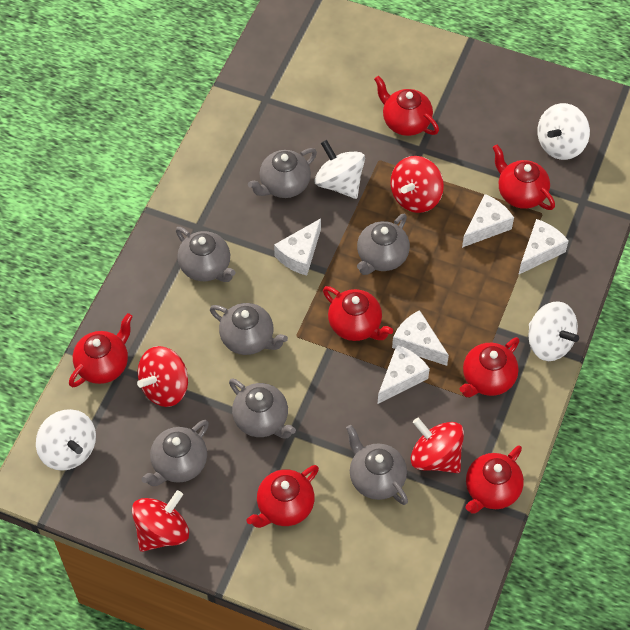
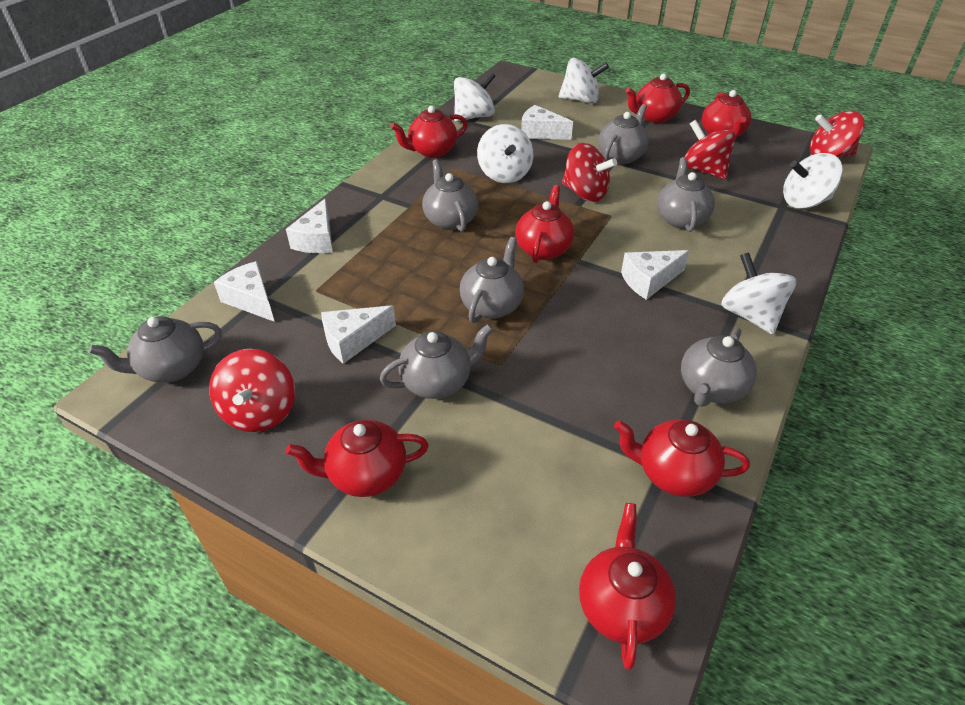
white spinning top: 4 -> 5

